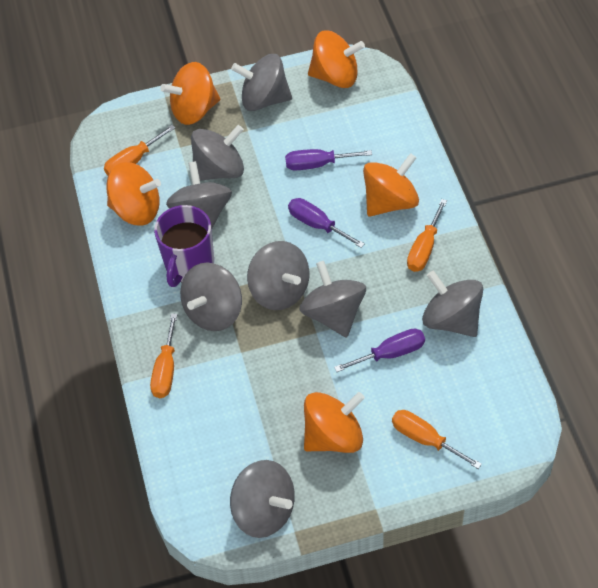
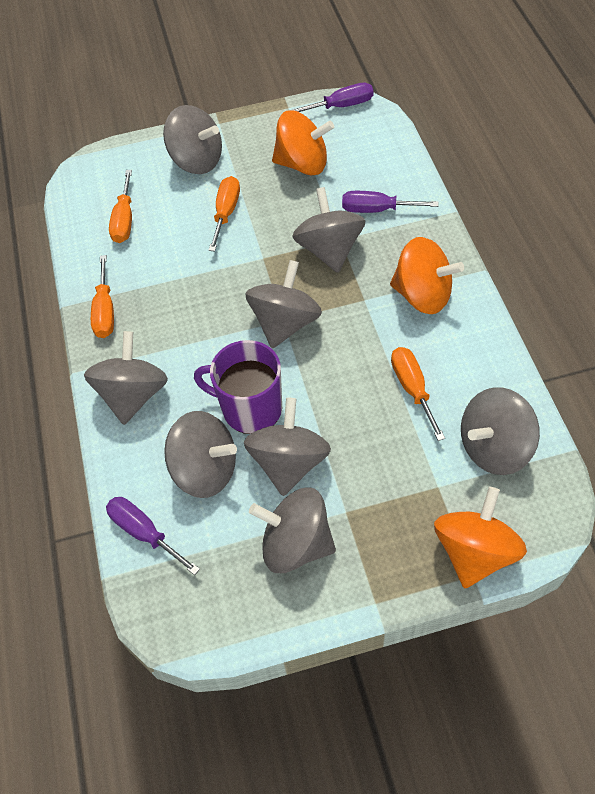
orange spinning top: 5 -> 3

